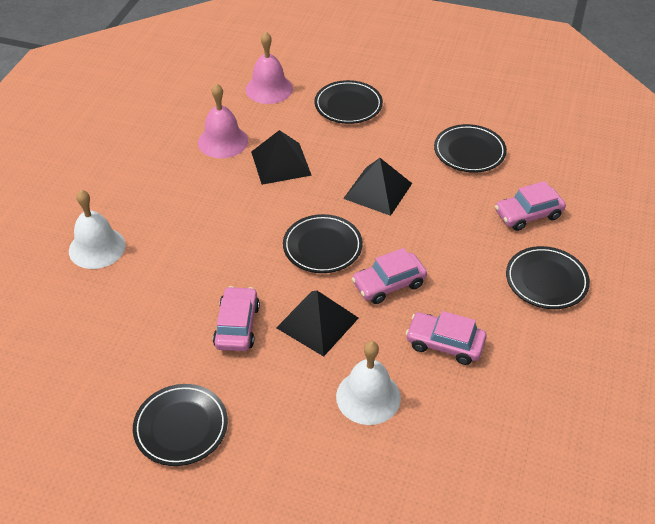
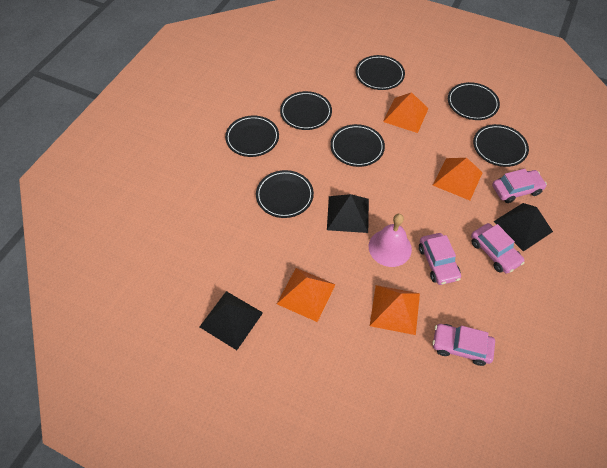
black plate: 5 -> 7
orange pyramid: 0 -> 4
pink bell: 2 -> 1
white bell: 2 -> 0

